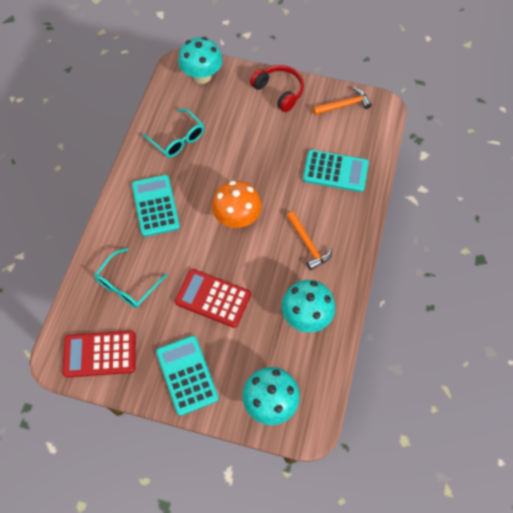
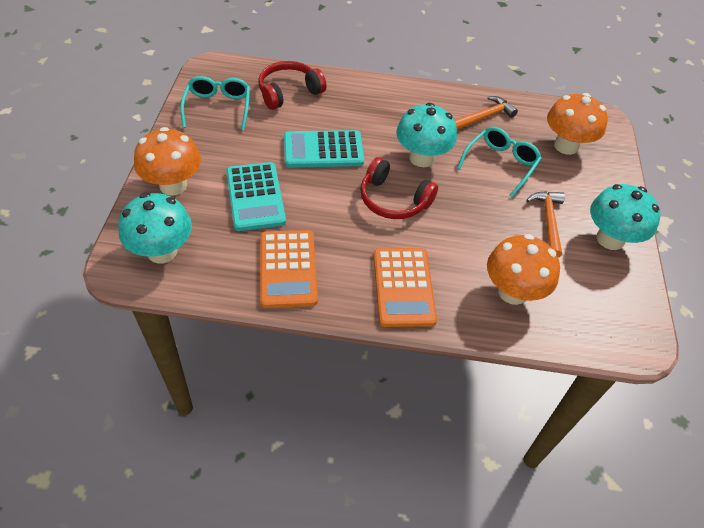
orange calculator: 0 -> 2
orange mushroom: 1 -> 3
red calculator: 2 -> 0
red headphones: 1 -> 2
turquoise calculator: 3 -> 2

